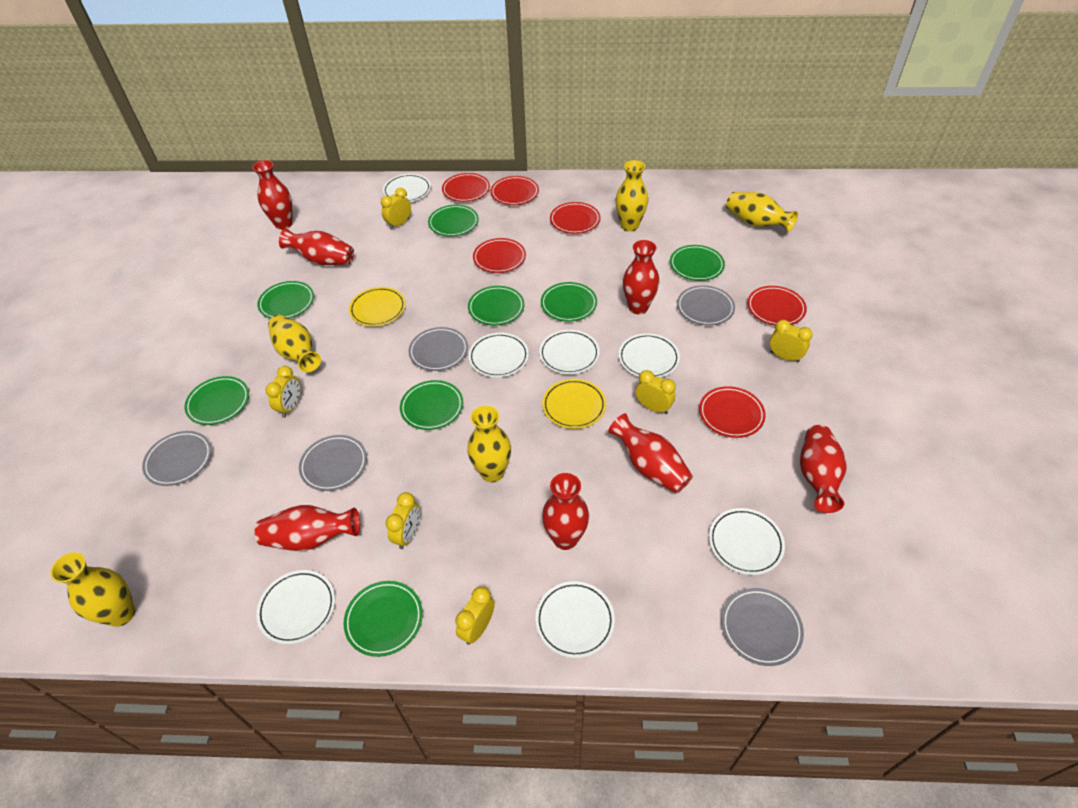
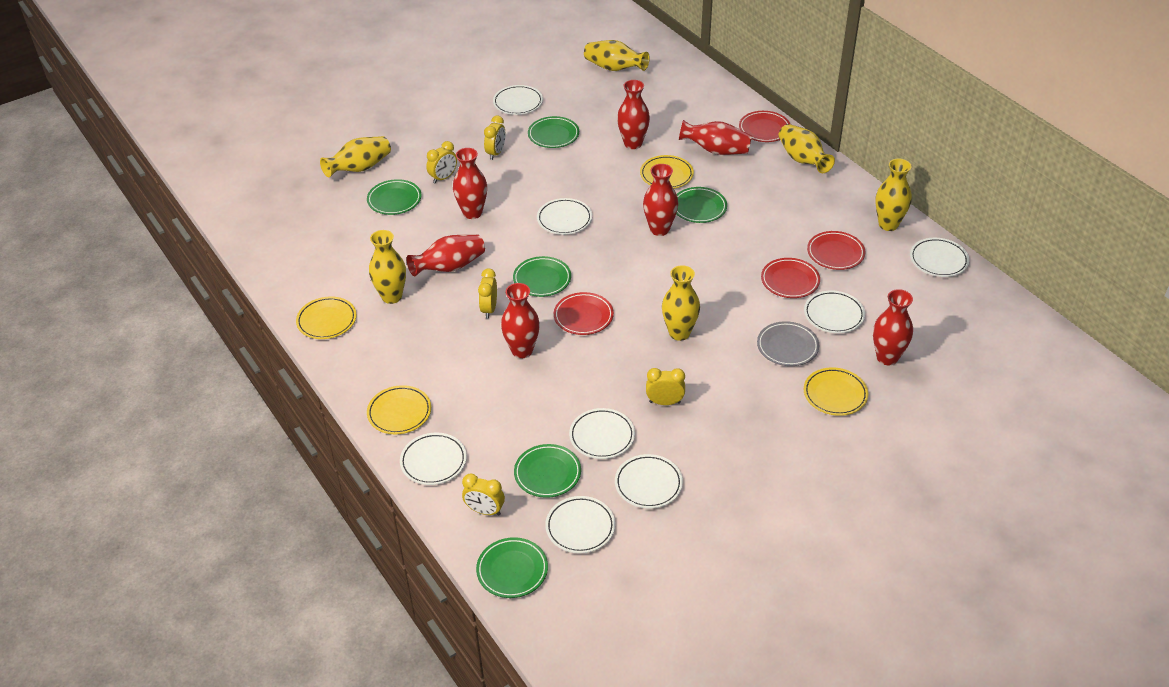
green plate: 8 -> 6
grey plate: 5 -> 1
red plate: 6 -> 4
white plate: 7 -> 8
yellow clock: 6 -> 5
yellow plate: 2 -> 4
yellow vase: 5 -> 6

